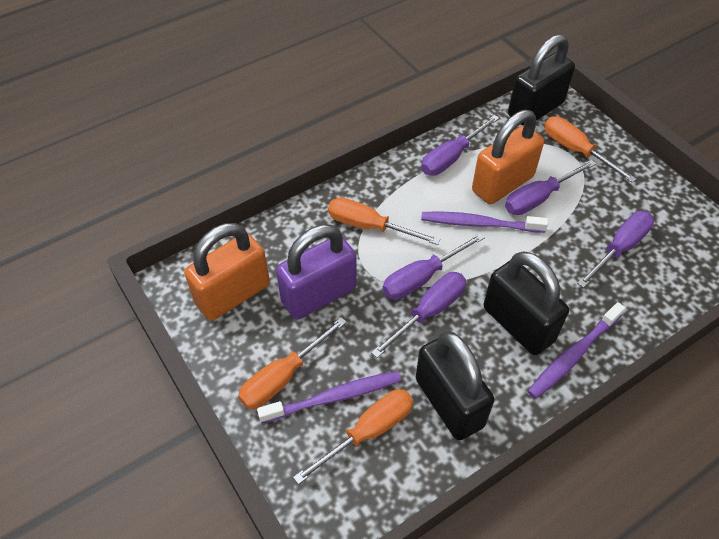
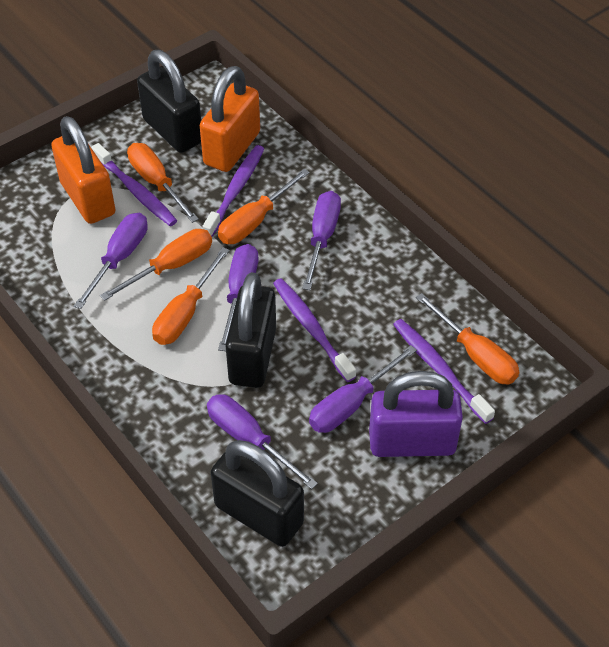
orange screwdriver: 4 -> 5
purple toothbrush: 3 -> 4

